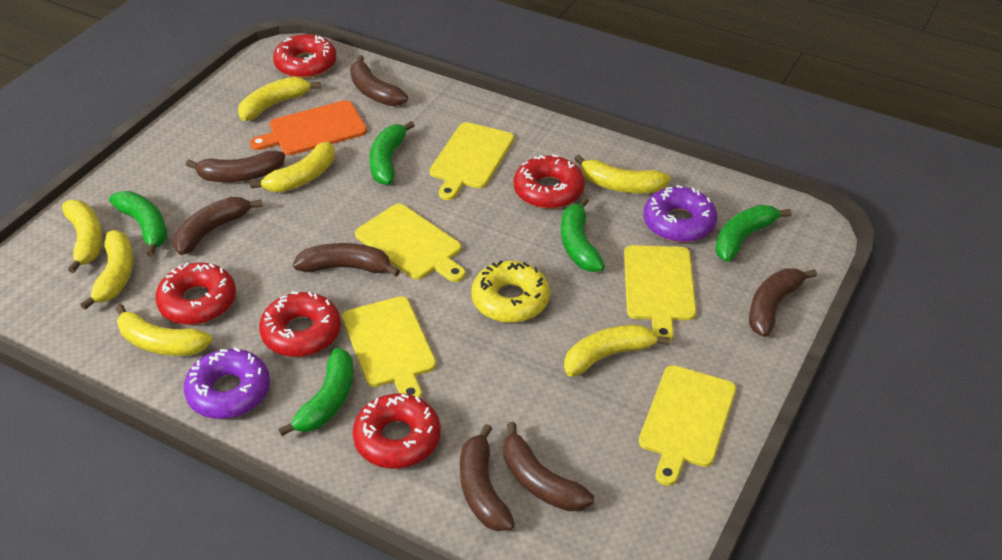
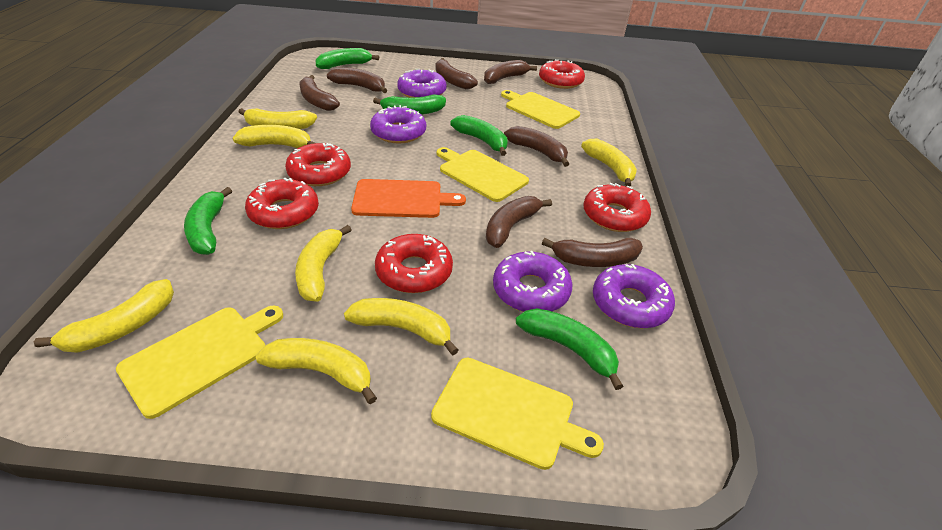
purple donut: 2 -> 4
yellow cutting board: 5 -> 4
yellow donut: 1 -> 0

